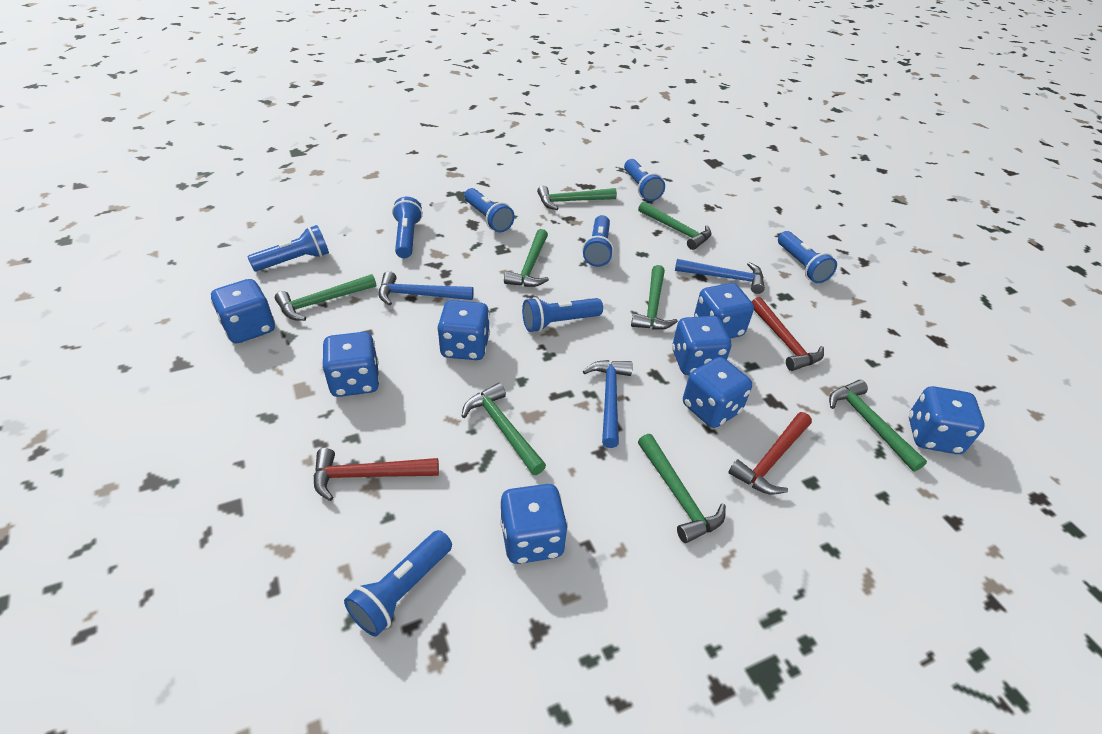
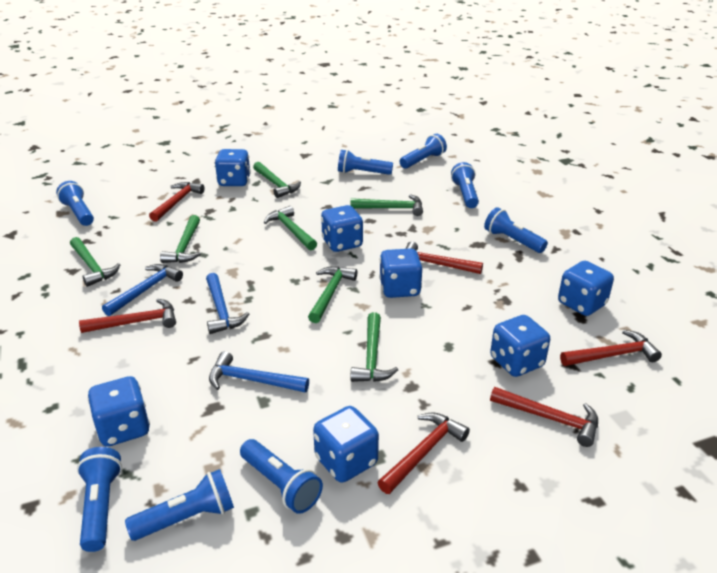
blue dice: 8 -> 7
green hammer: 8 -> 7
red hammer: 3 -> 6

